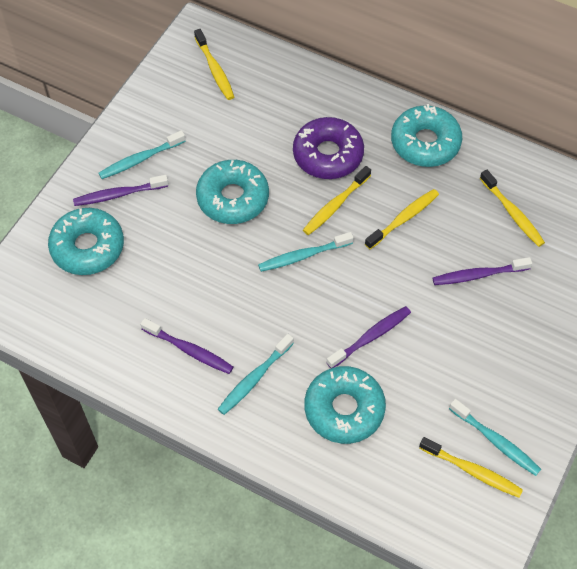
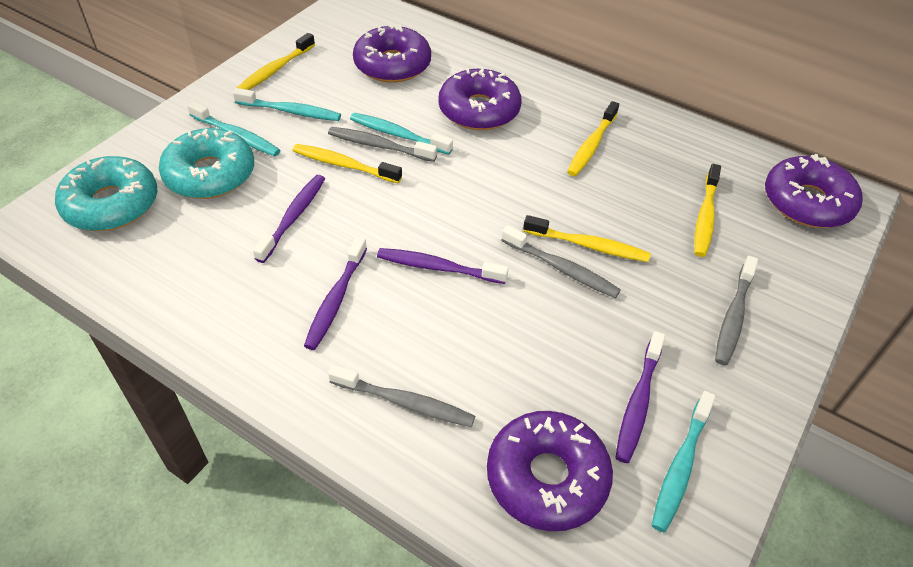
grey toothbrush: 0 -> 4
purple donut: 1 -> 4
turquoise donut: 4 -> 2

